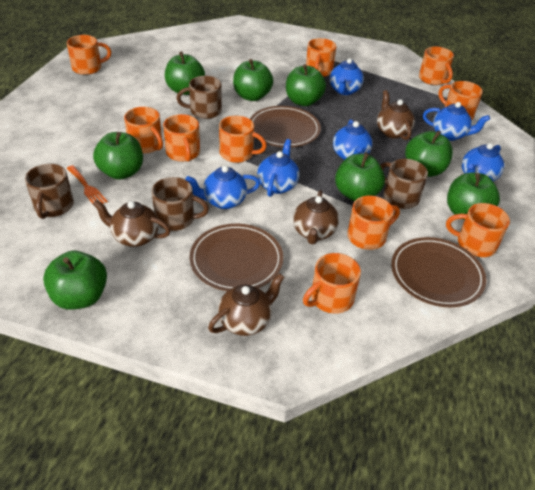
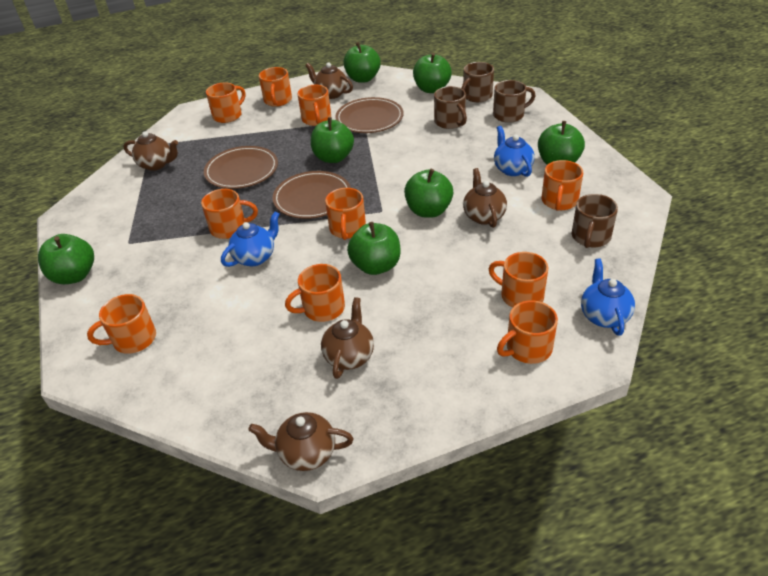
blue teapot: 6 -> 3
brown teapot: 4 -> 5
green apple: 8 -> 7
orange fork: 1 -> 0

